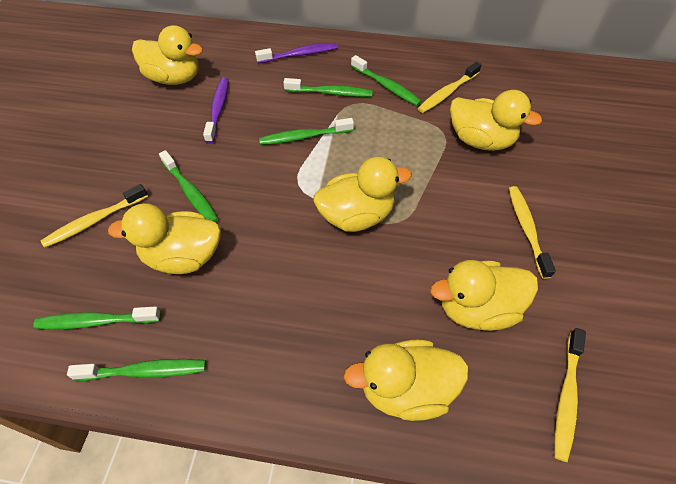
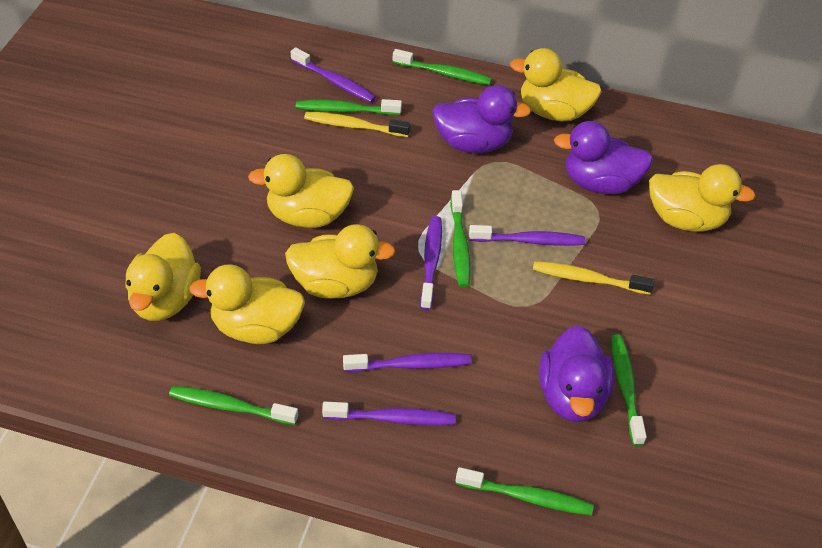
purple duck: 0 -> 3
purple toothbrush: 2 -> 5
yellow toothbrush: 4 -> 2

